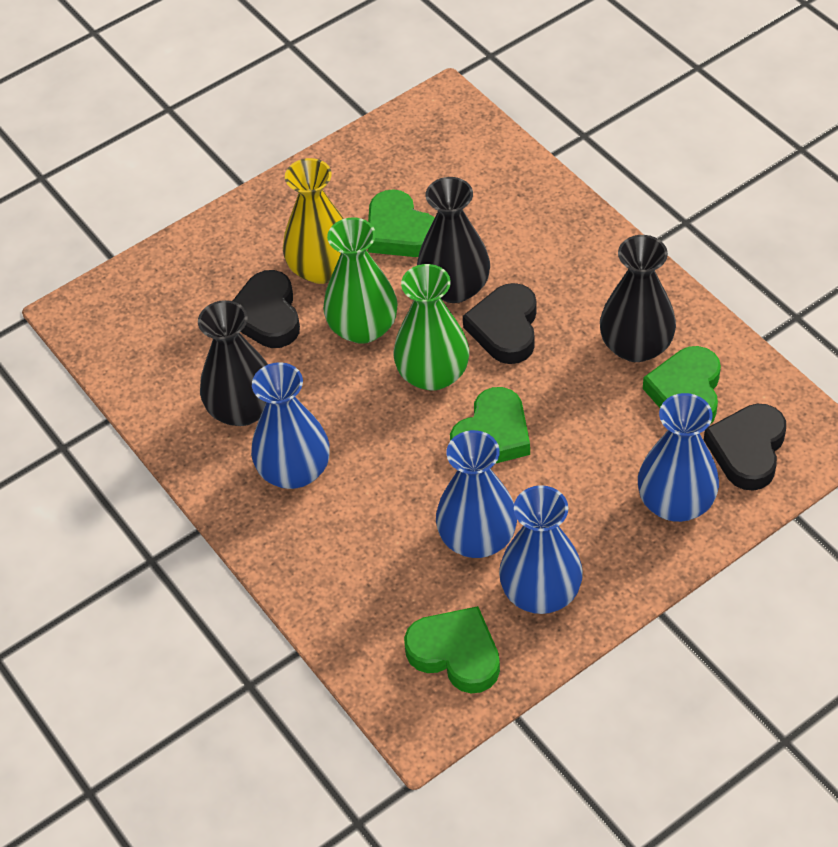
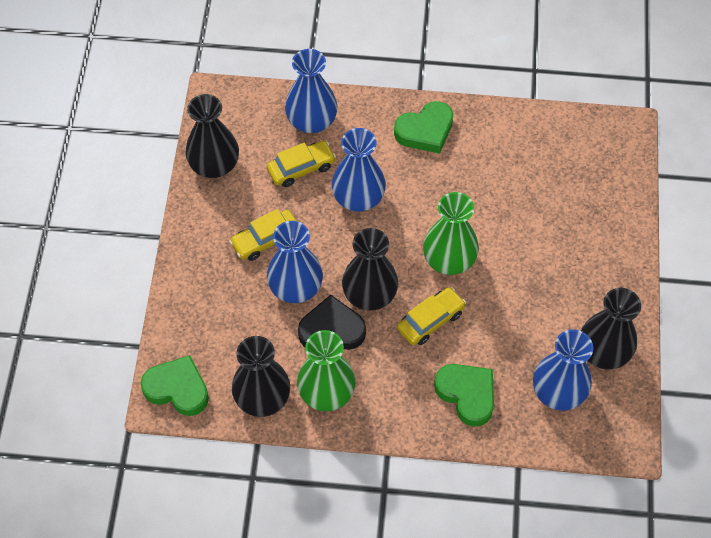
black heart: 3 -> 1
black vase: 3 -> 4
green heart: 4 -> 3
yellow car: 0 -> 3
yellow vase: 1 -> 0

